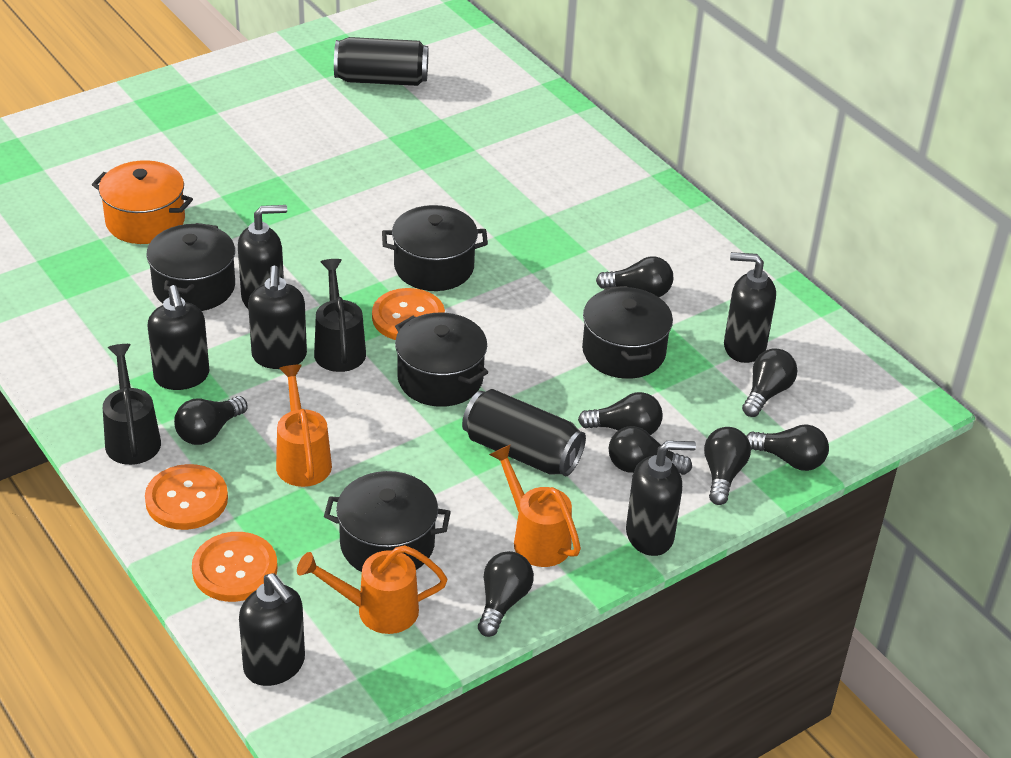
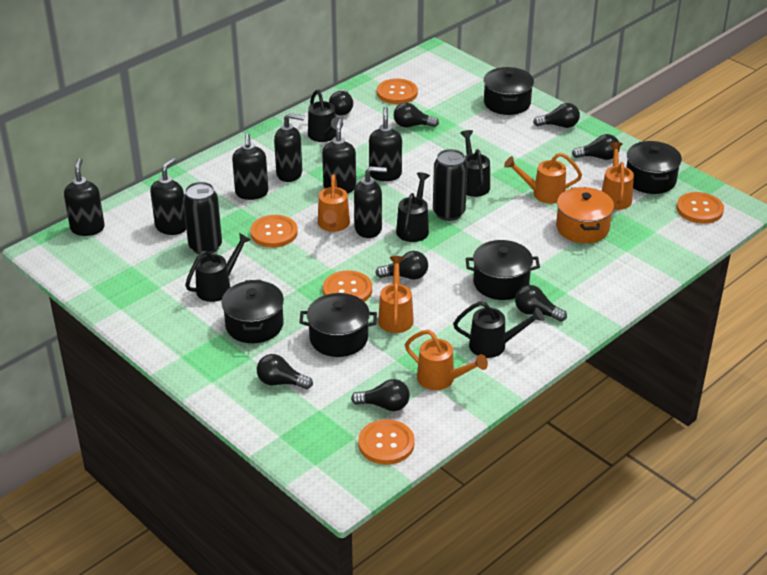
black soap dispenser: 6 -> 7
black watering can: 2 -> 5
orange button: 3 -> 5
orange watering can: 3 -> 5

